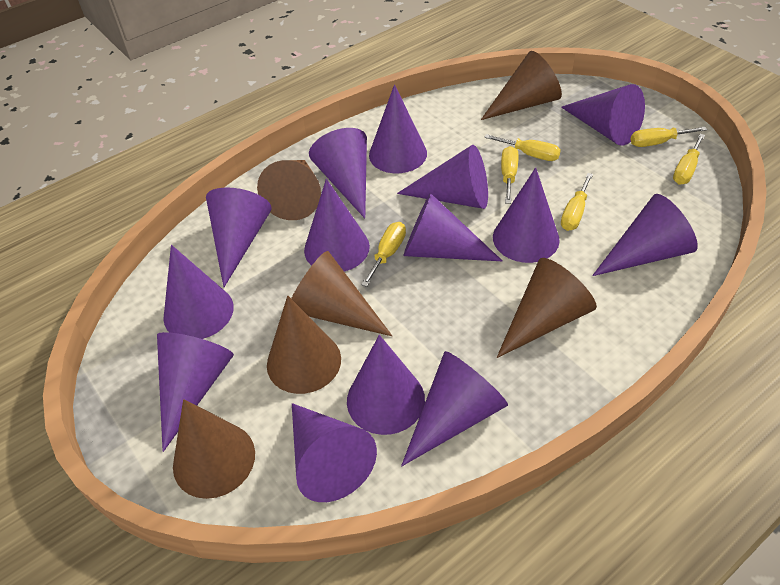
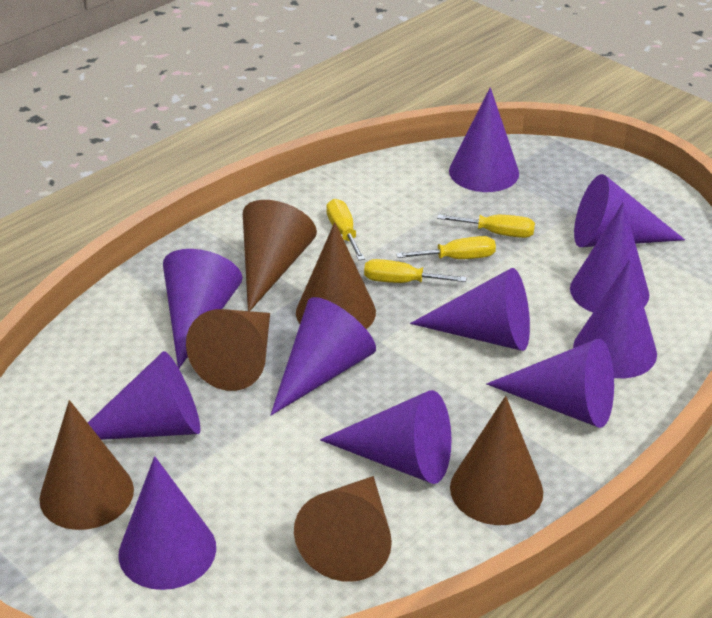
purple cone: 14 -> 11
yellow screwdriver: 6 -> 4

